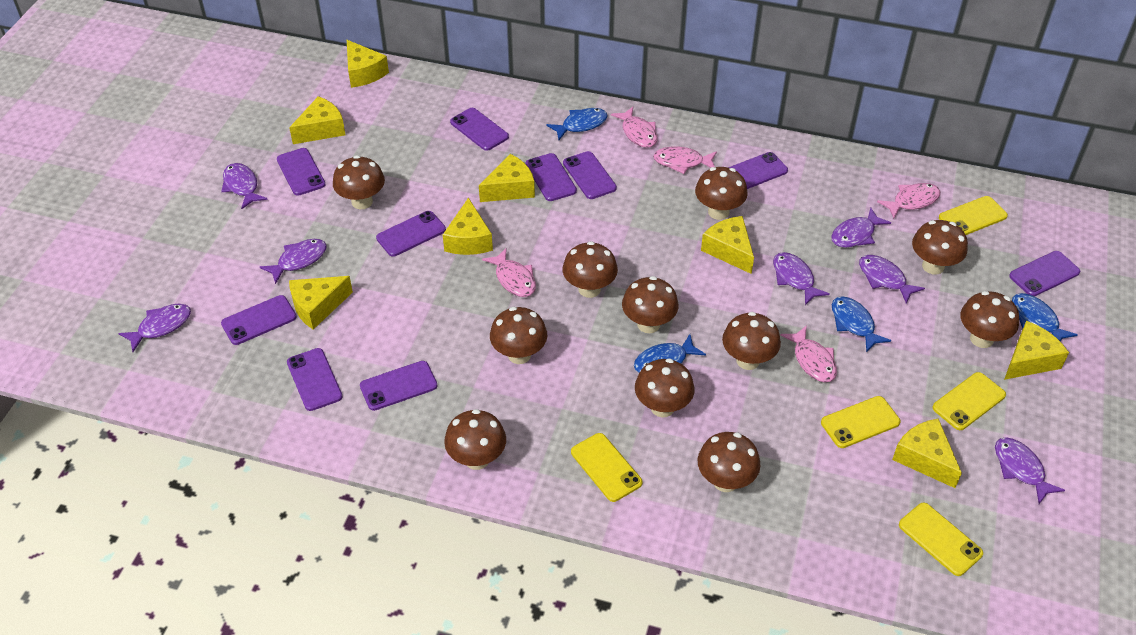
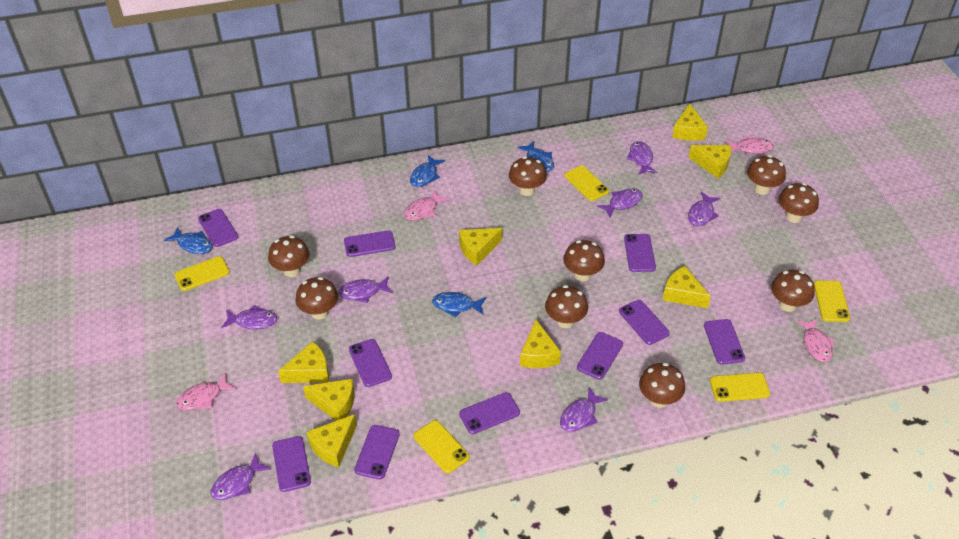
brown mushroom: 11 -> 9
pink fish: 5 -> 4

